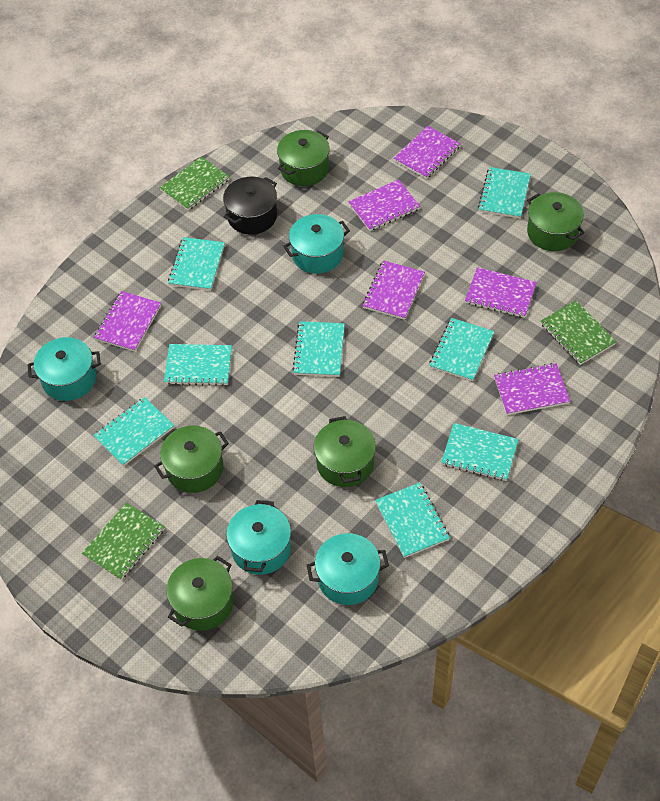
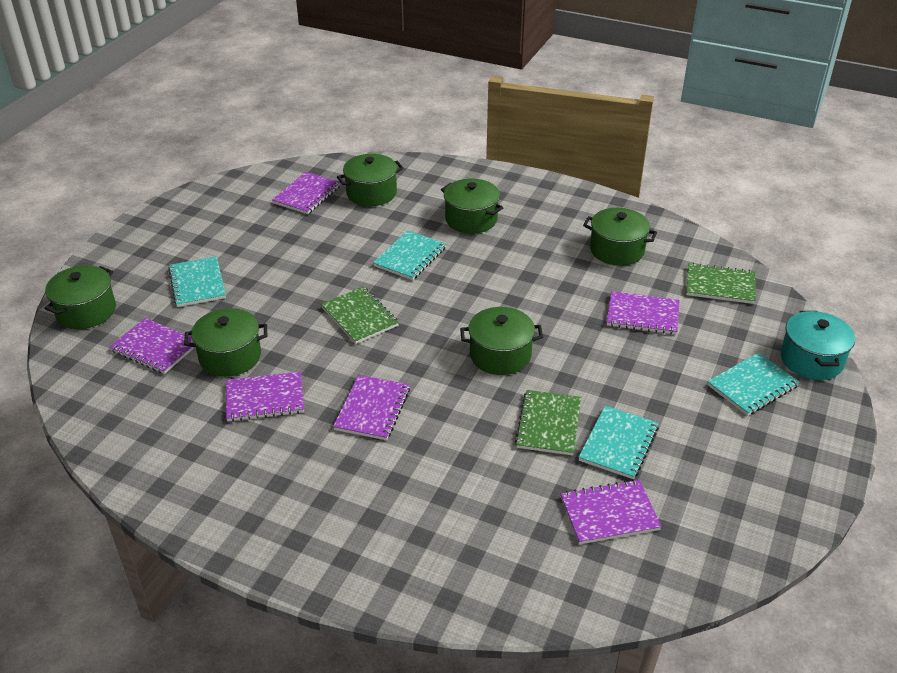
black pot: 1 -> 0
green pot: 5 -> 6
turquoise notebook: 8 -> 4
turquoise pot: 4 -> 1

